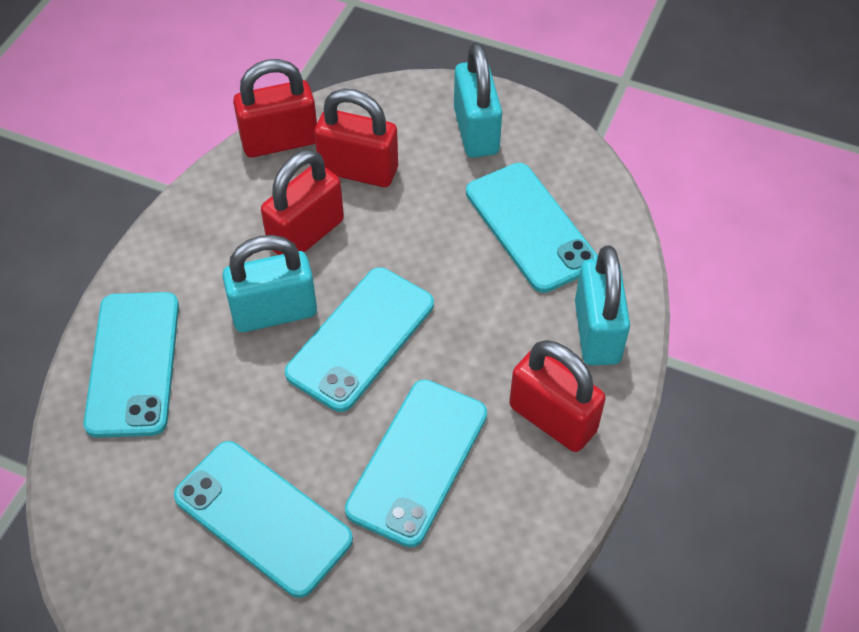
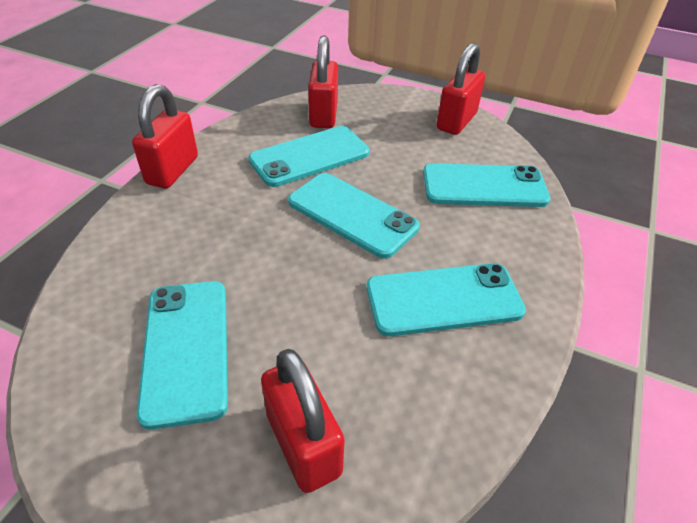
turquoise padlock: 3 -> 0

